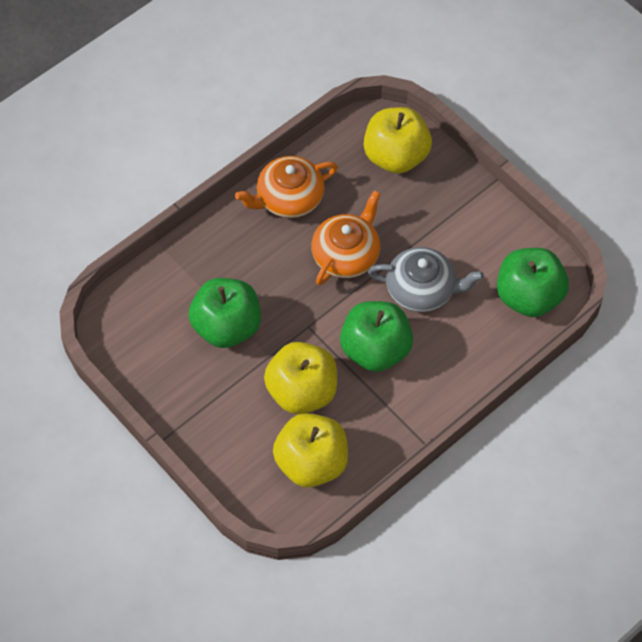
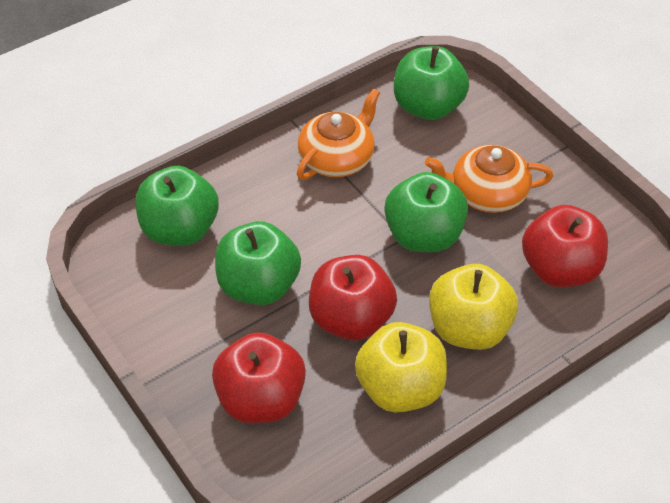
green apple: 3 -> 4
grey teapot: 1 -> 0
red apple: 0 -> 3
yellow apple: 3 -> 2

